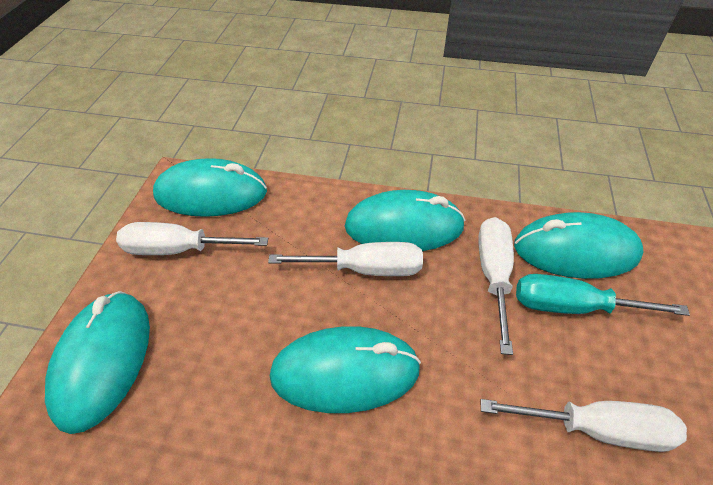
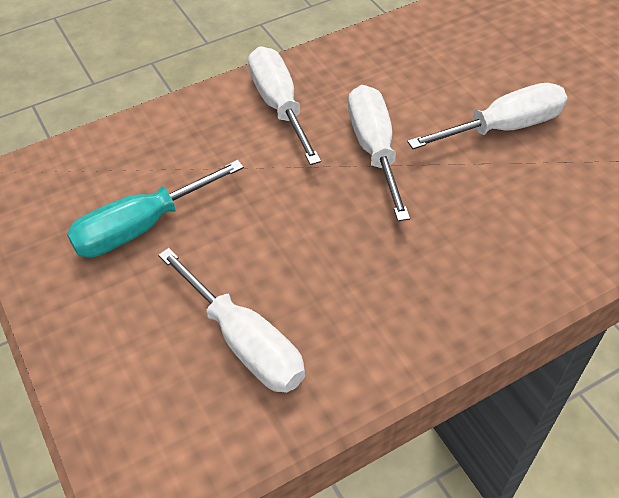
turquoise mouse: 5 -> 0

